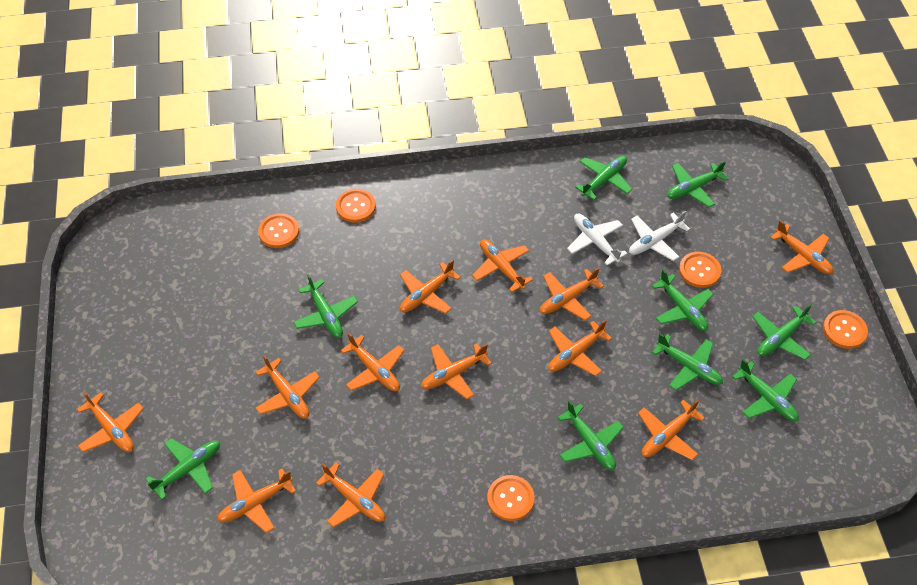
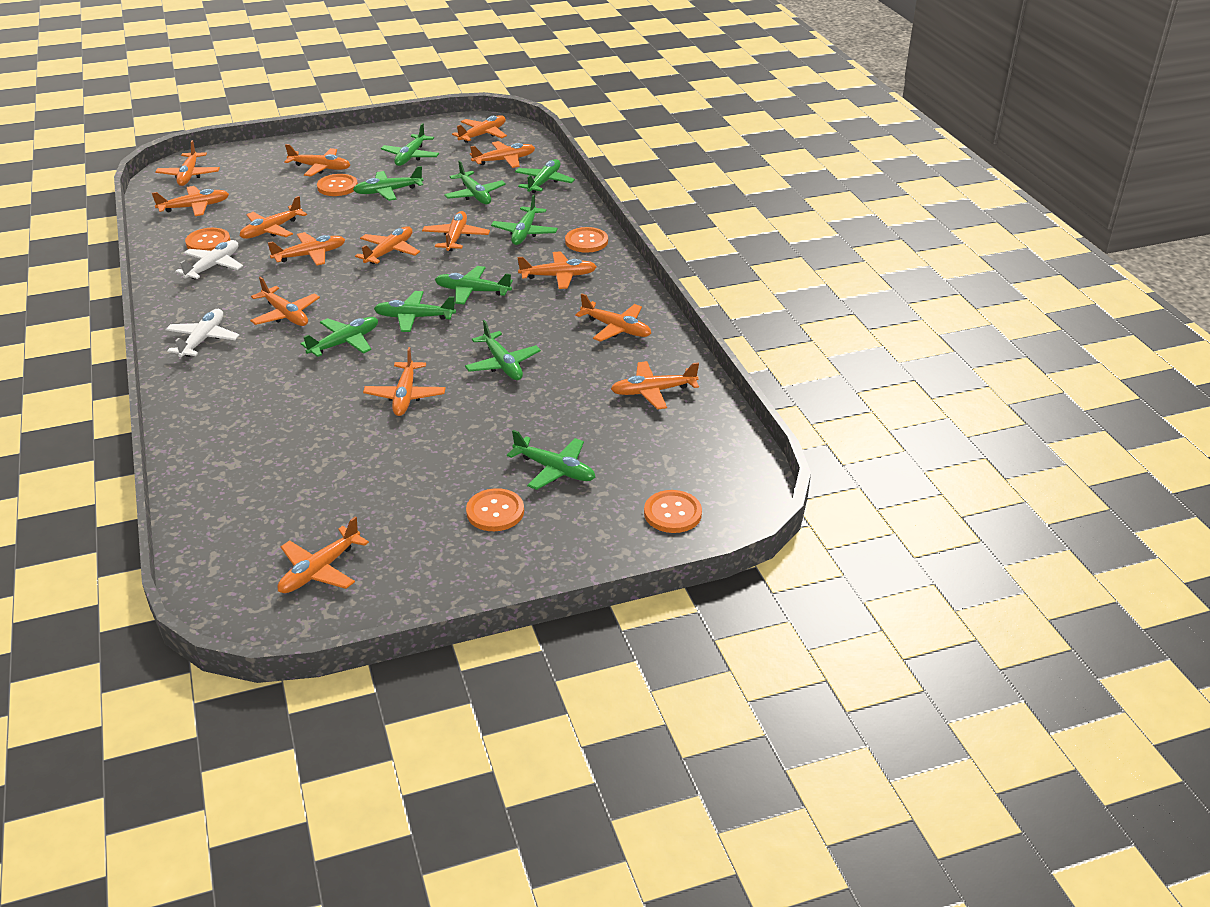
green plane: 9 -> 10
orange plane: 12 -> 15

